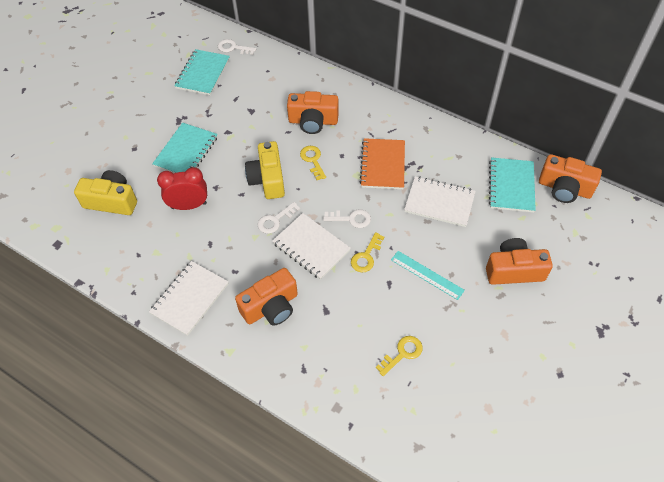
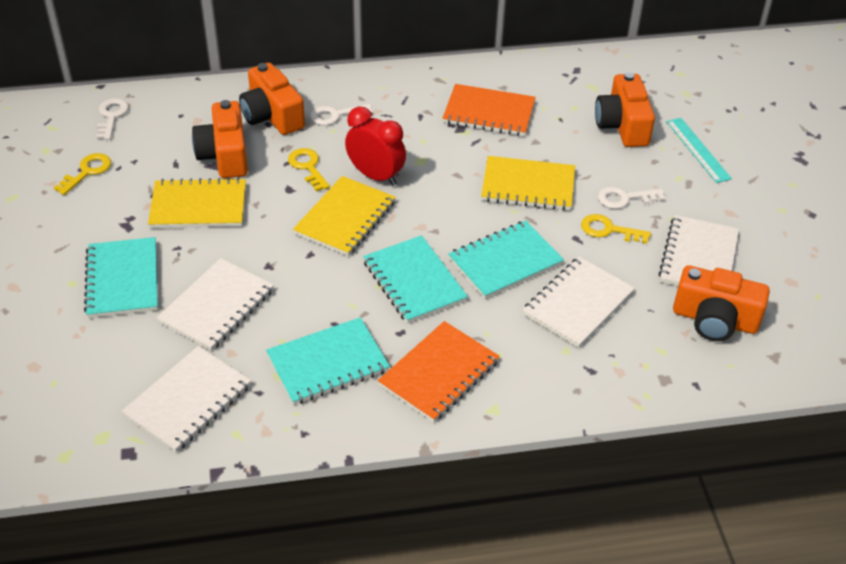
orange notebook: 1 -> 2
turquoise notebook: 3 -> 4
white notebook: 3 -> 4
yellow camera: 2 -> 0
yellow notebook: 0 -> 3

